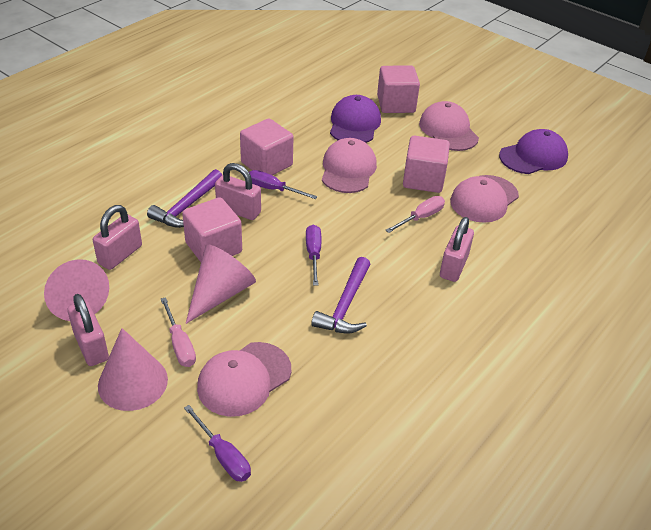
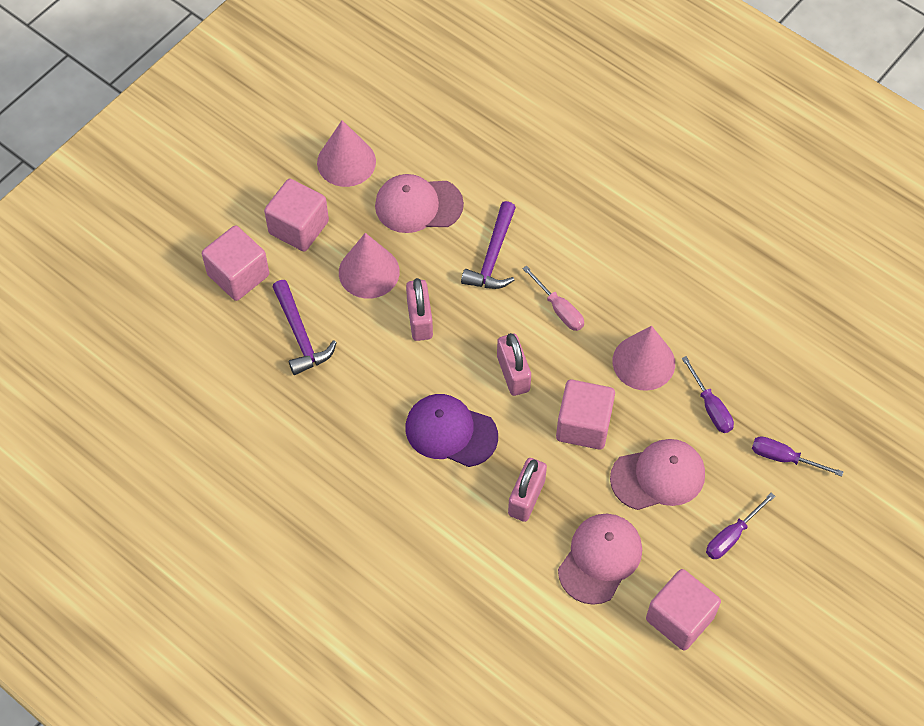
pink cap: 4 -> 3
pink padlock: 4 -> 3
pink screwdriver: 2 -> 1
purple cap: 2 -> 1

